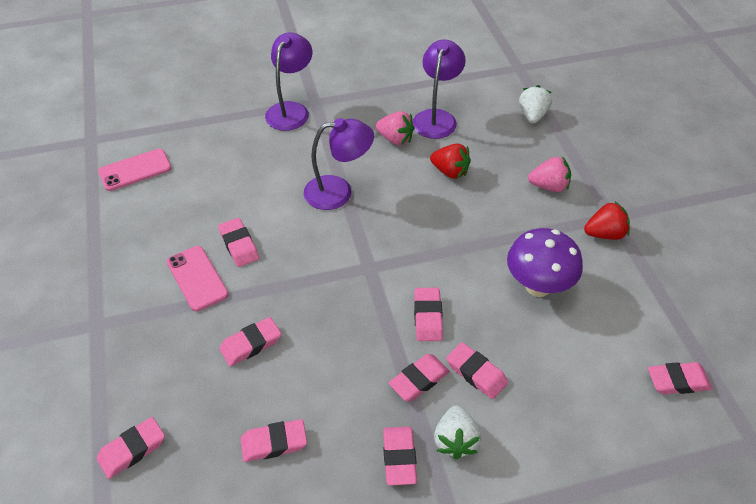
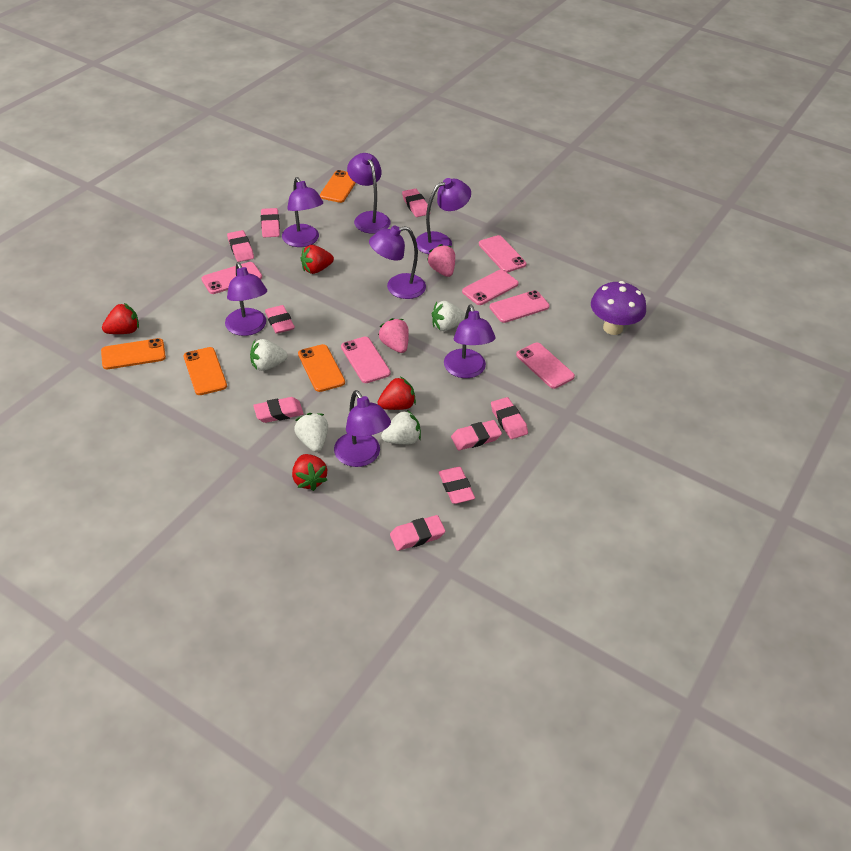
orange phone: 0 -> 4
pink phone: 2 -> 6
purple lamp: 3 -> 7
red strawberry: 2 -> 4
white strawberry: 2 -> 4

